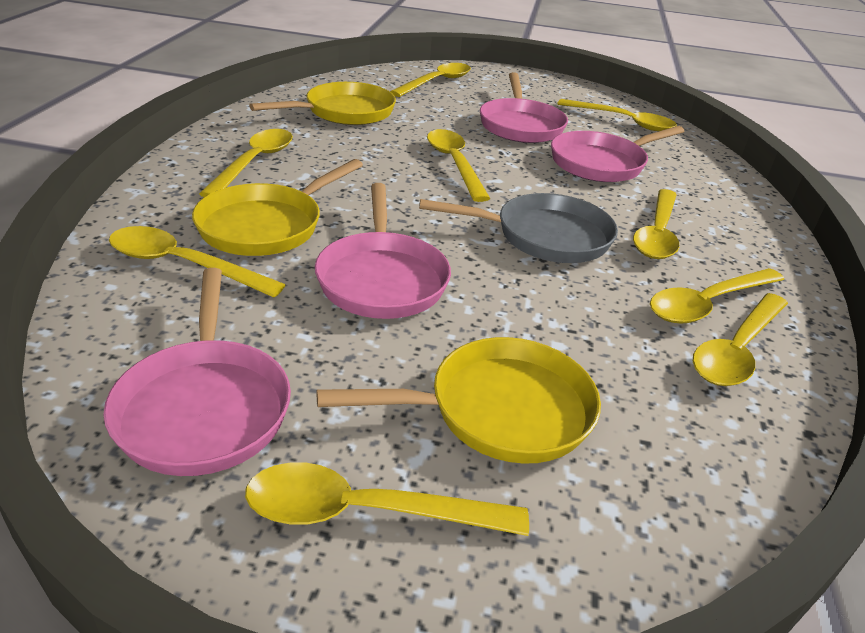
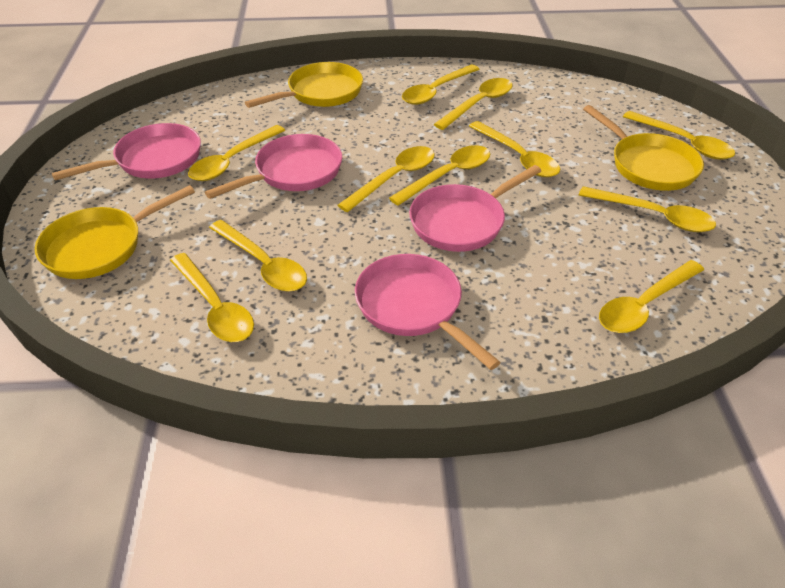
grey pan: 1 -> 0
yellow spoon: 9 -> 11

